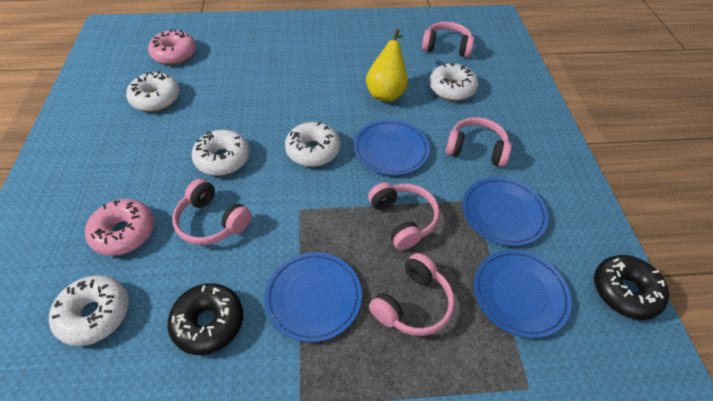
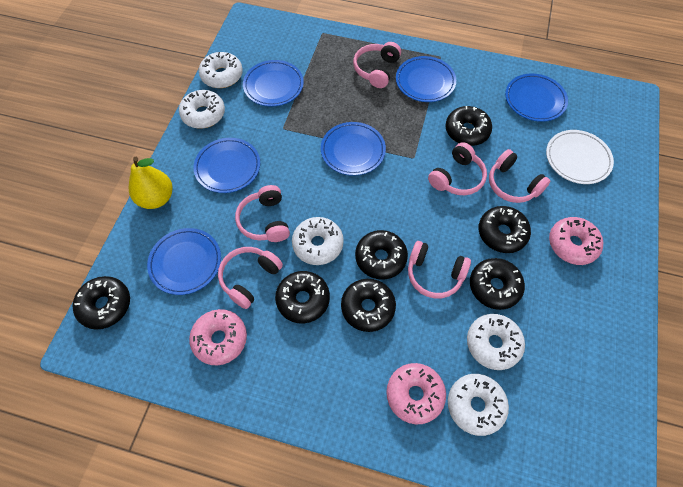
black donut: 2 -> 7
blue plate: 4 -> 6
pink donut: 2 -> 3
pink headphones: 5 -> 6
white plate: 0 -> 1

